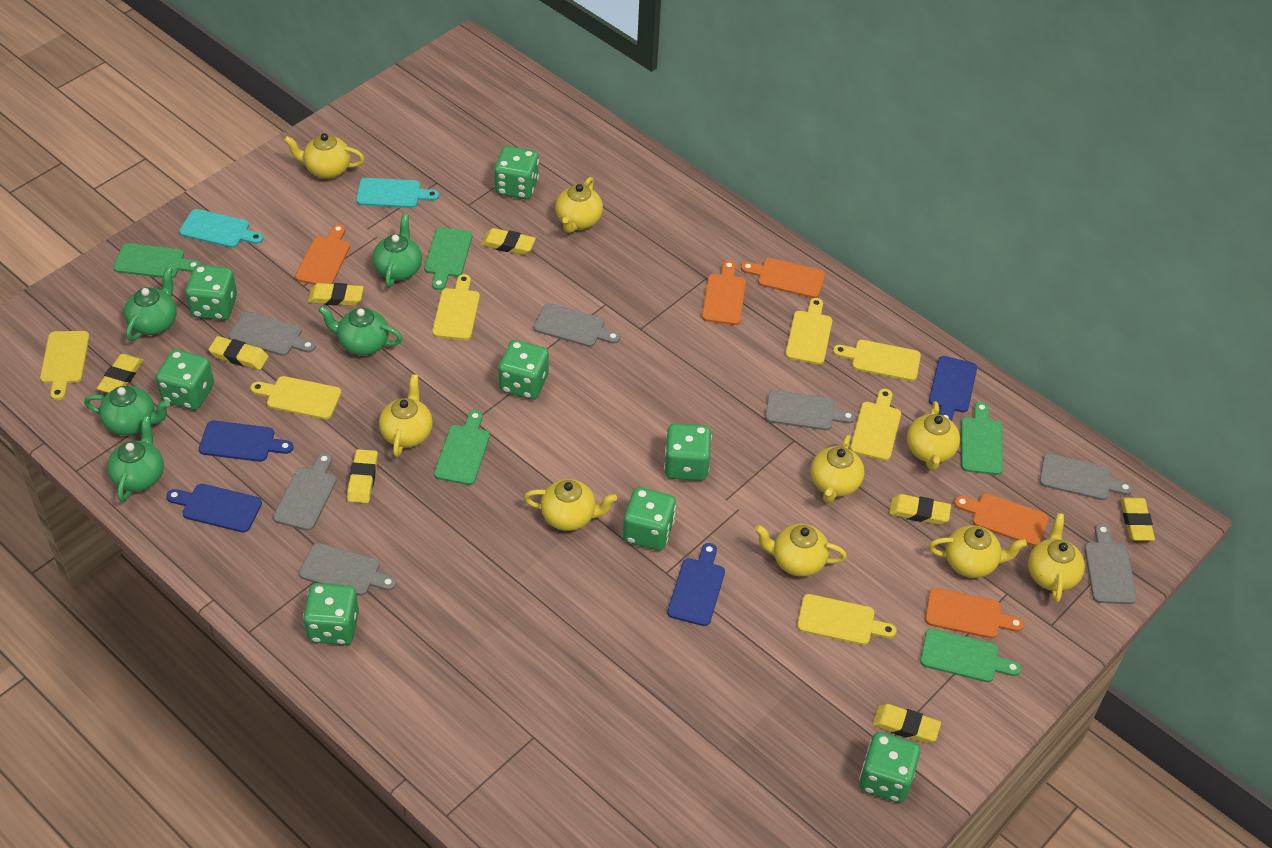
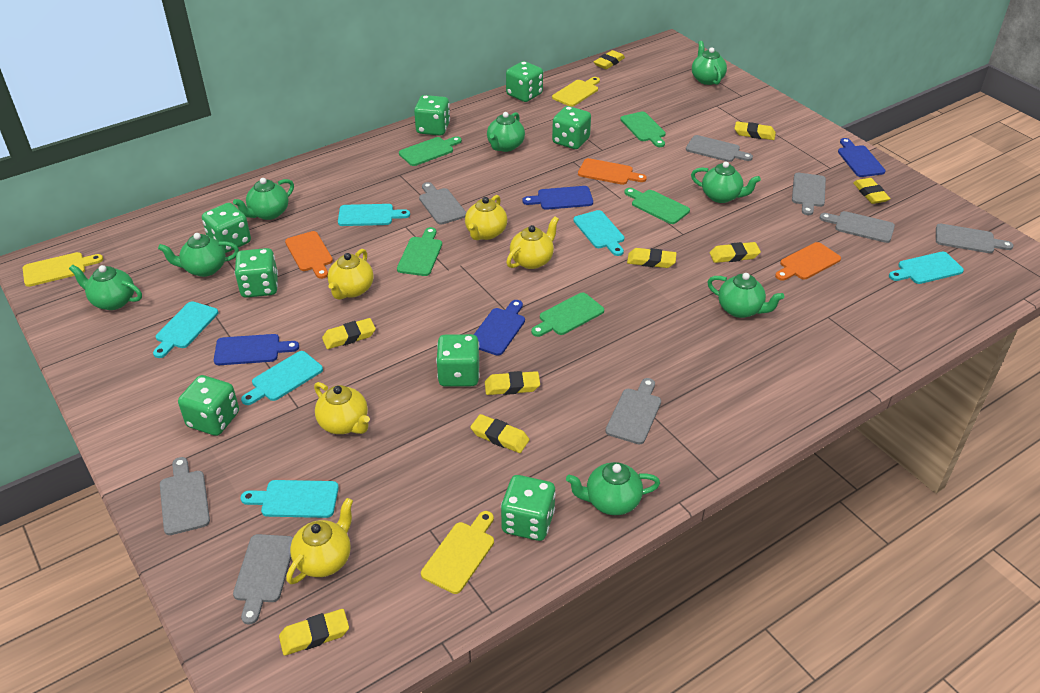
green teapot: 5 -> 8
grey cutting board: 7 -> 8
orange cutting board: 5 -> 3
turquoise cutting board: 2 -> 6
yellow cutting board: 7 -> 3
yellow eraser: 8 -> 9
yellow teapot: 9 -> 5

